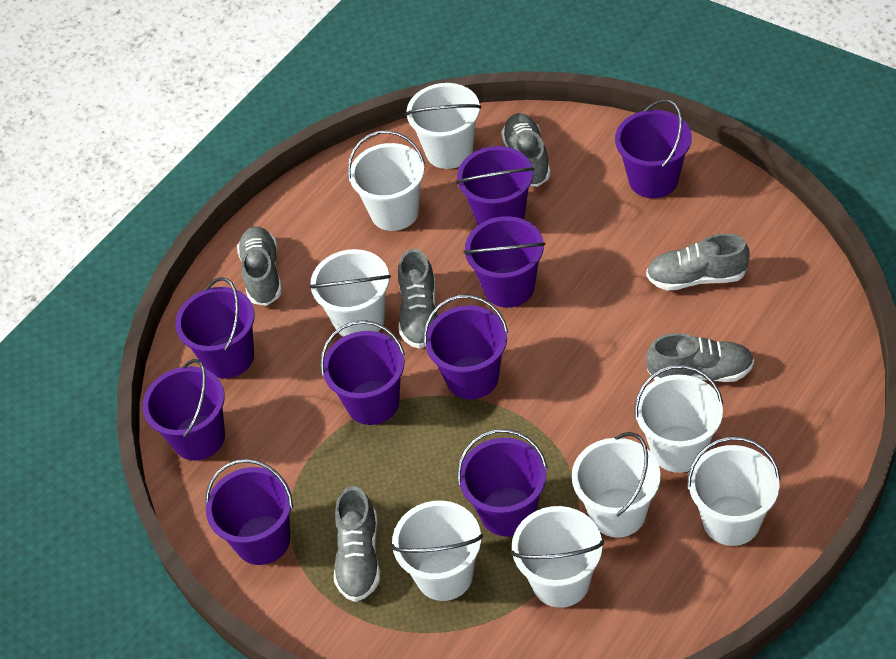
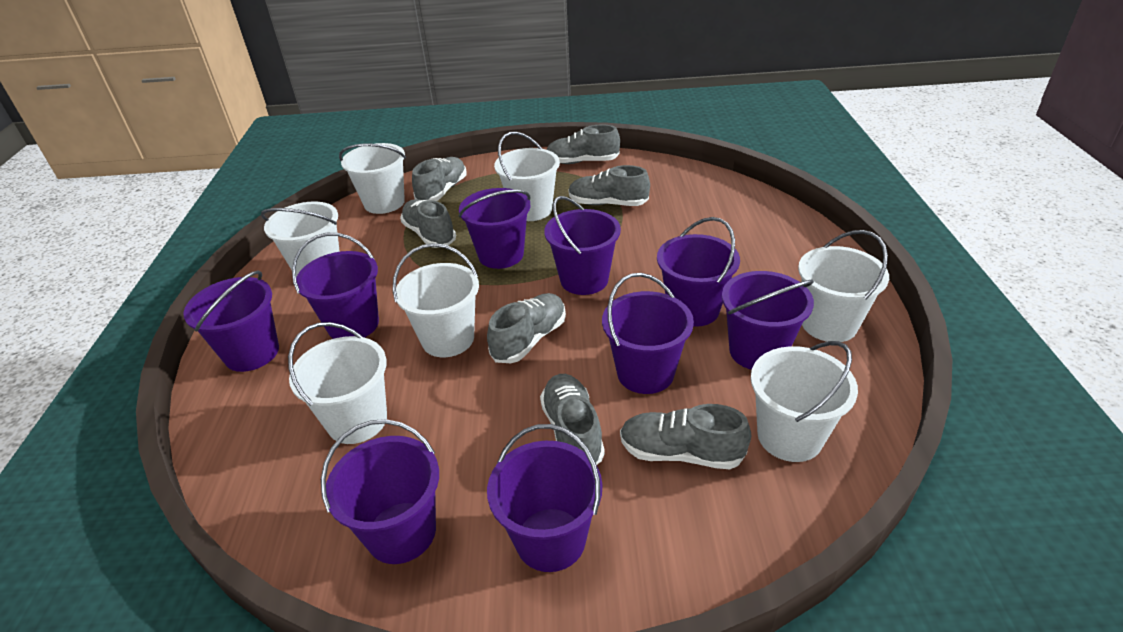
grey shoe: 6 -> 7
white bucket: 8 -> 7

